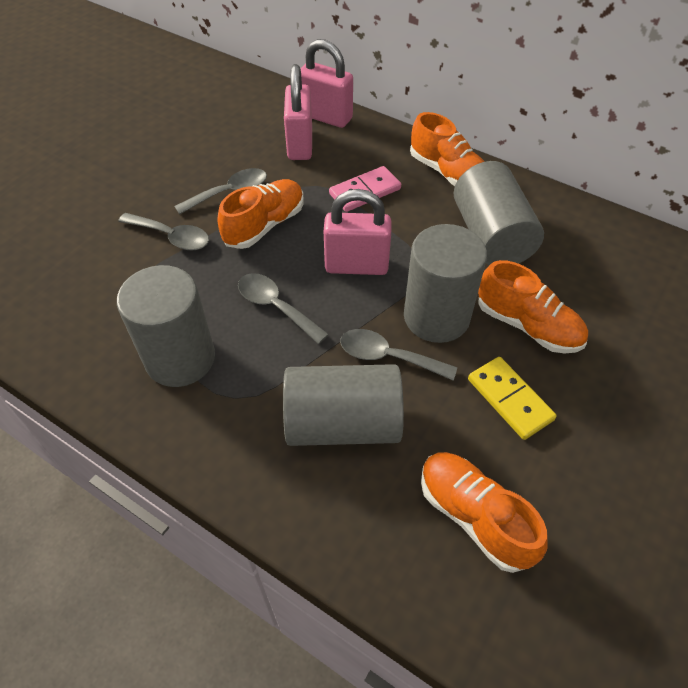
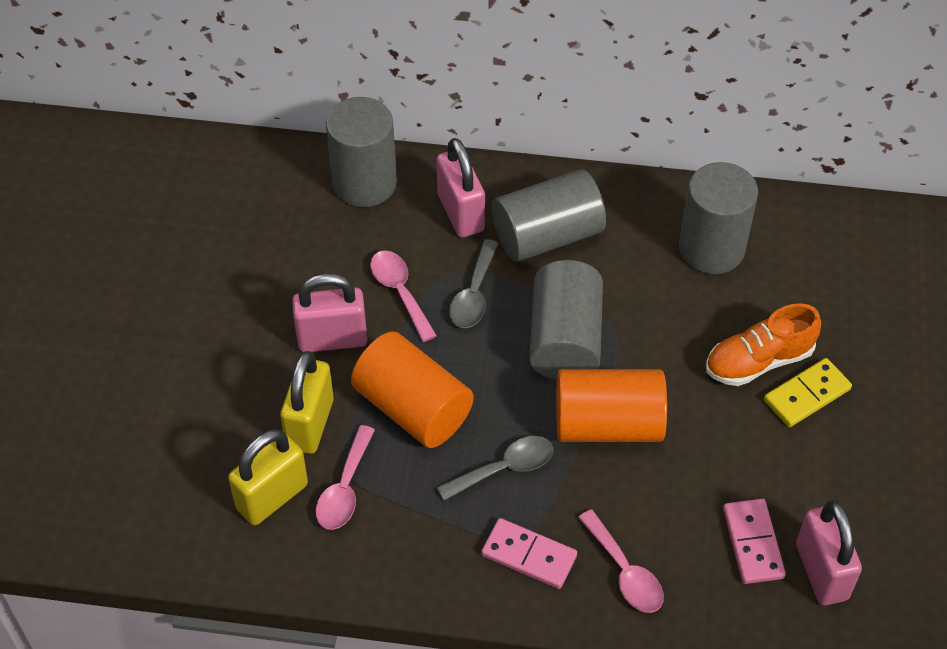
grey spoon: 4 -> 2
orange cylinder: 0 -> 2
orange shoe: 4 -> 1
pink domino: 1 -> 2
pink spoon: 0 -> 3
yellow padlock: 0 -> 2

